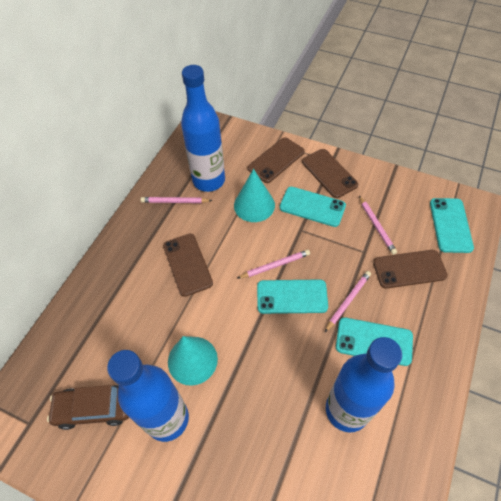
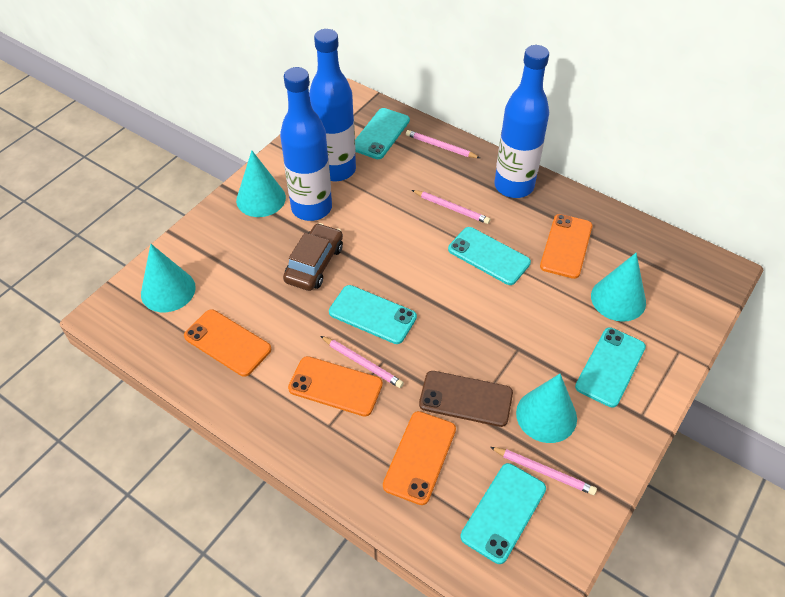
brown phone: 4 -> 1
orange phone: 0 -> 4
turquoise cone: 2 -> 4
turquoise phone: 4 -> 5

